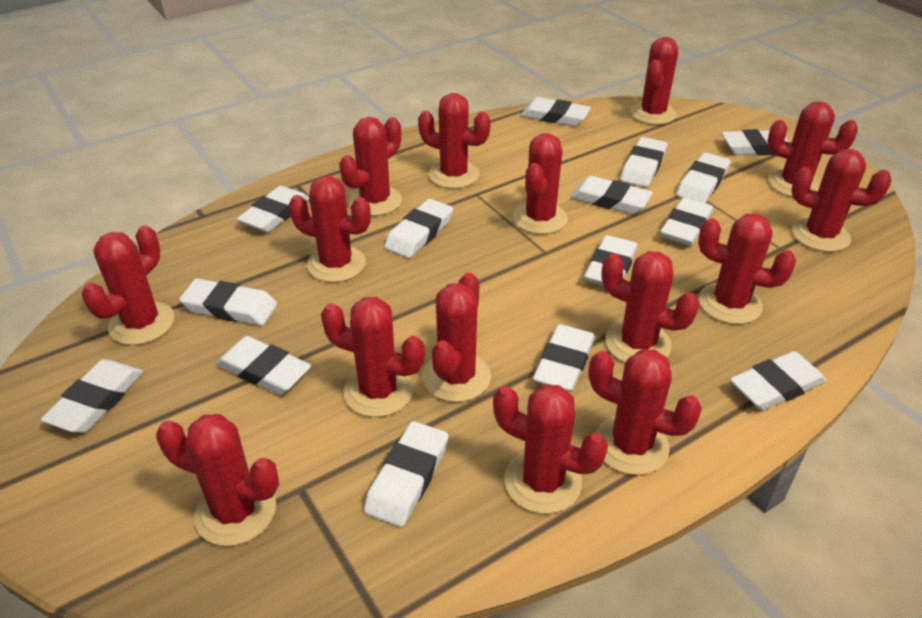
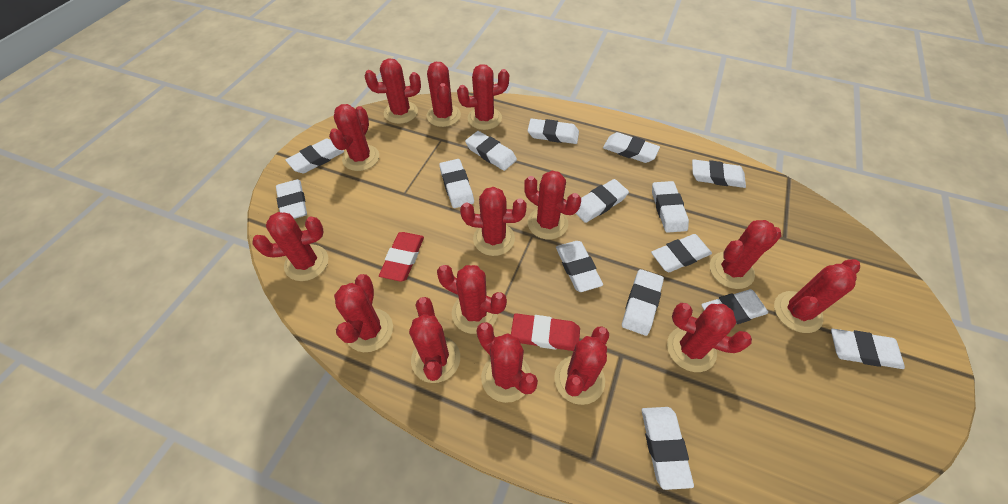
red eraser: 0 -> 2

